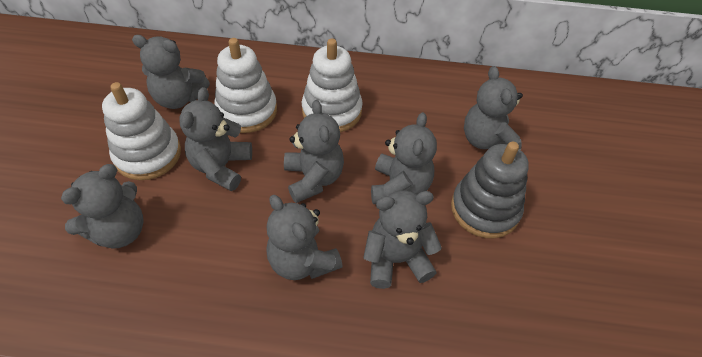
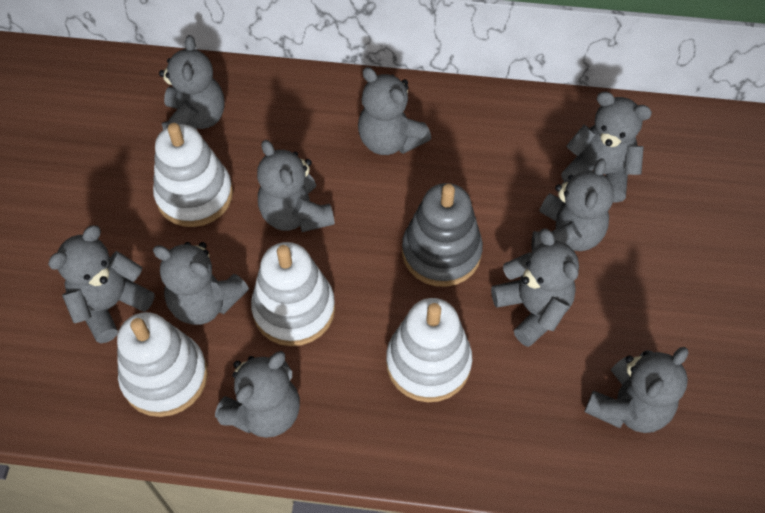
grey teddy bear: 8 -> 10
white stacking toy: 3 -> 4

